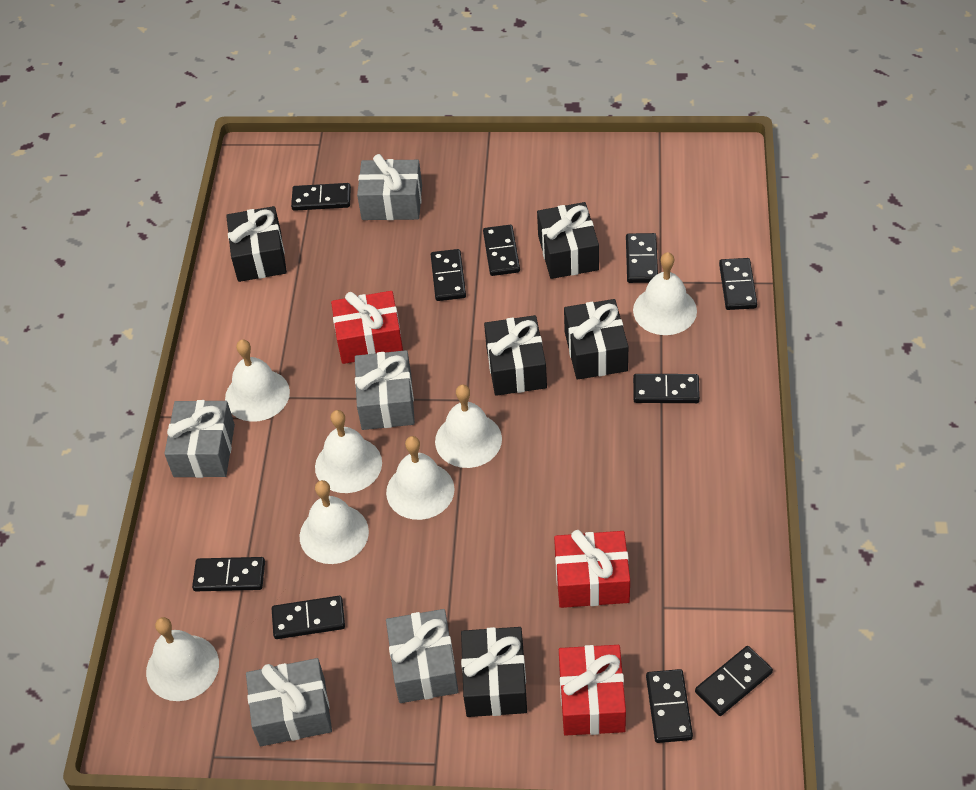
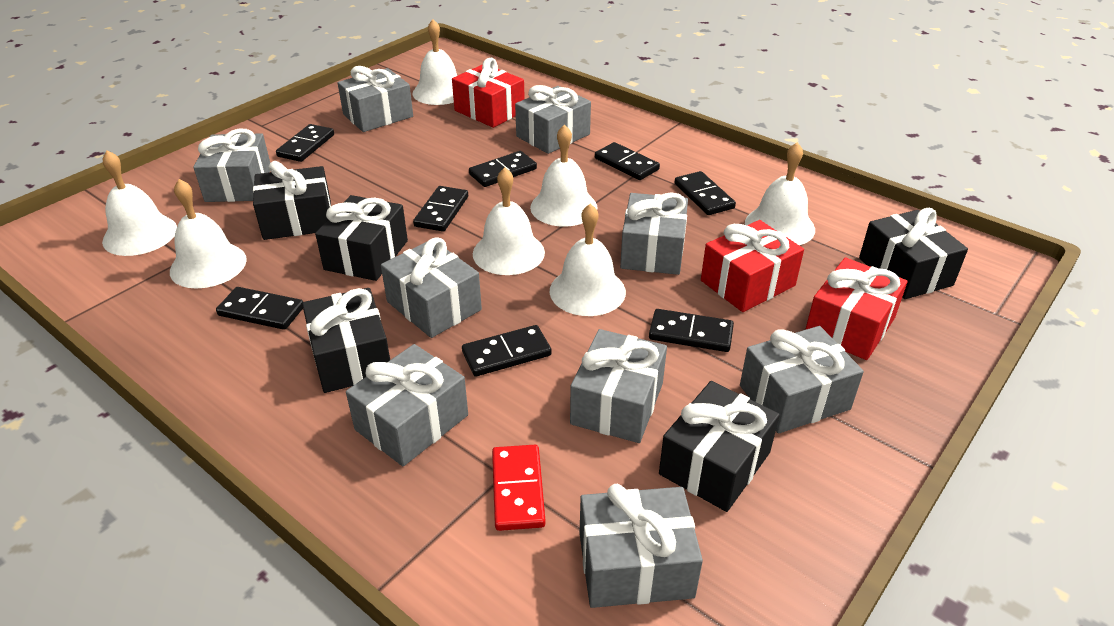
black domino: 10 -> 8
grey gift: 5 -> 9
red domino: 0 -> 1

